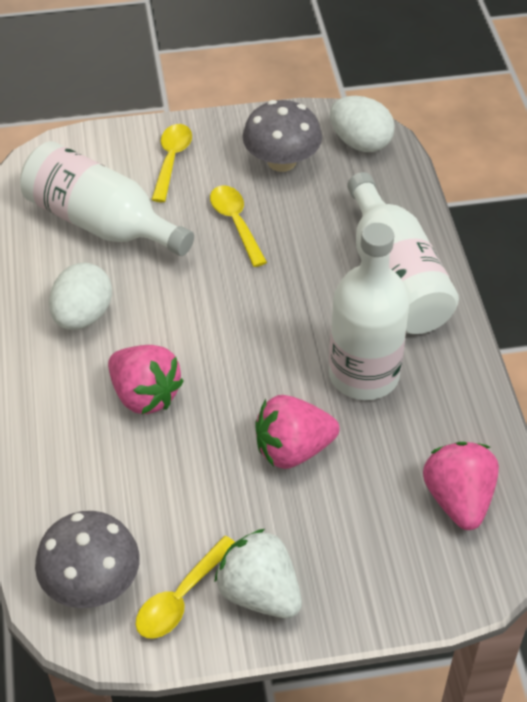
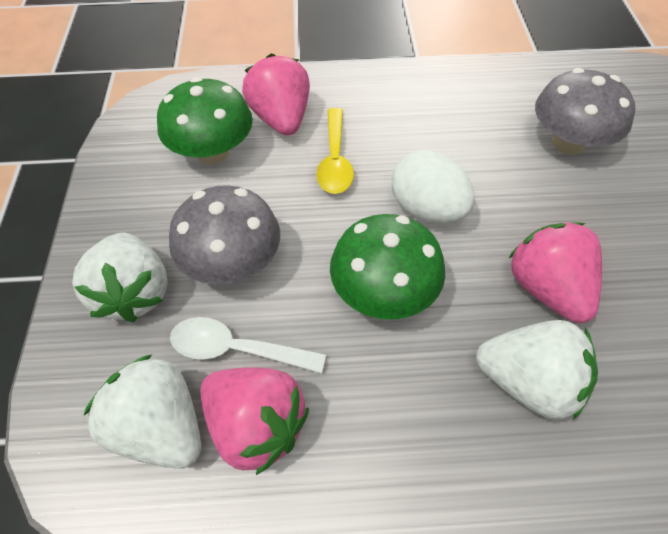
green mushroom: 0 -> 2
white bottle: 3 -> 0
white egg: 2 -> 1
white spoon: 0 -> 1
white strawberry: 1 -> 3
yellow spoon: 3 -> 1

